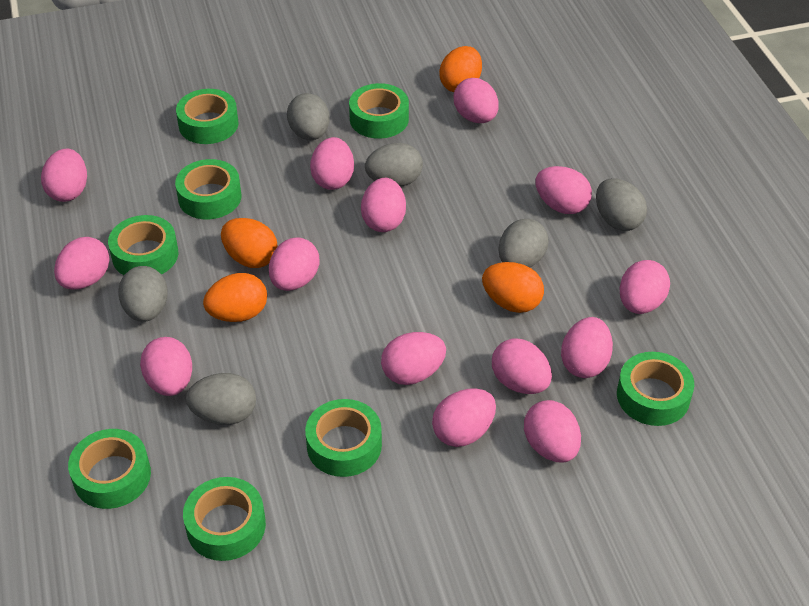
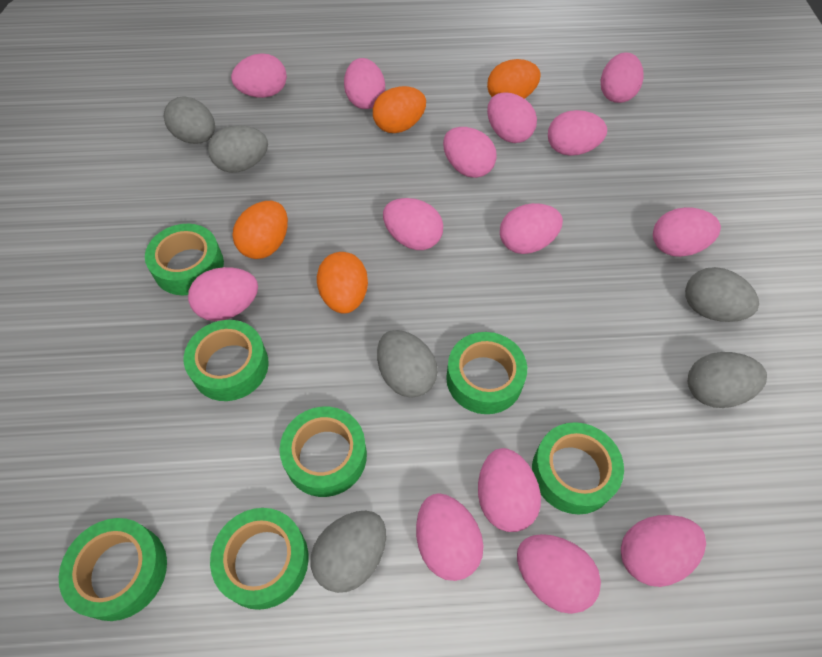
green tape: 8 -> 7

